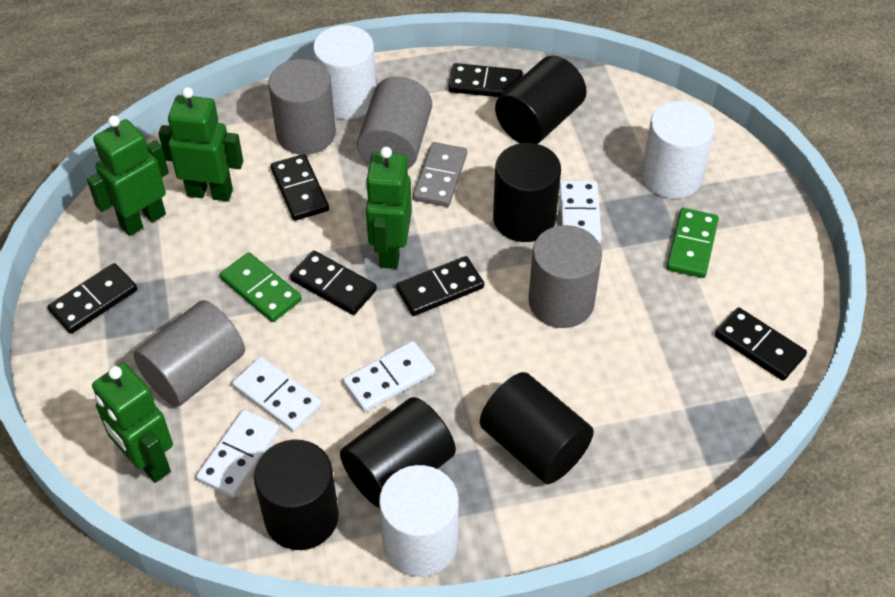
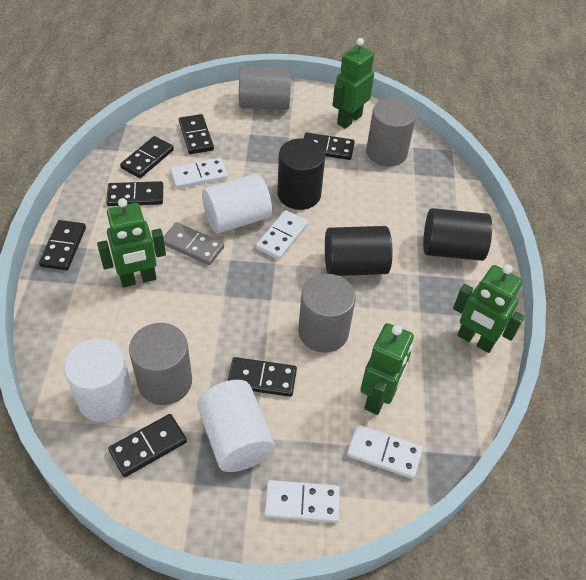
black cylinder: 5 -> 3
black domino: 6 -> 7
green domino: 2 -> 0

